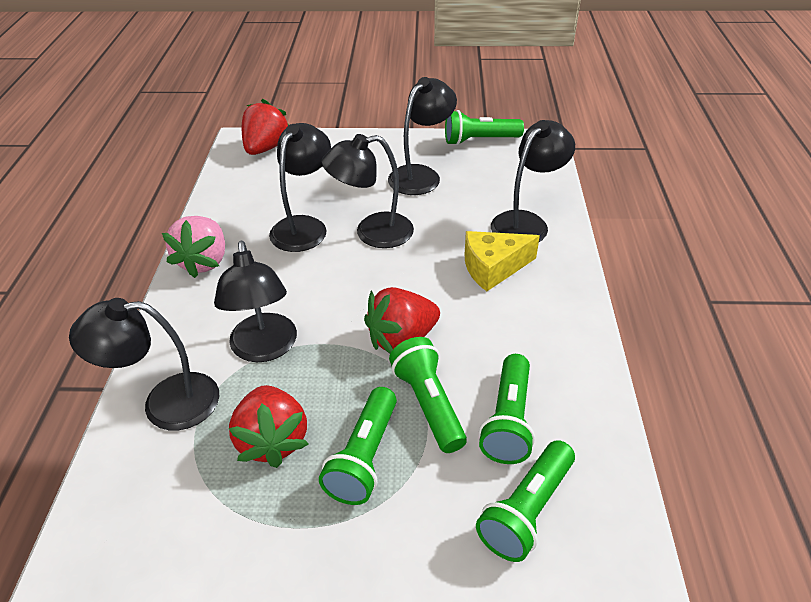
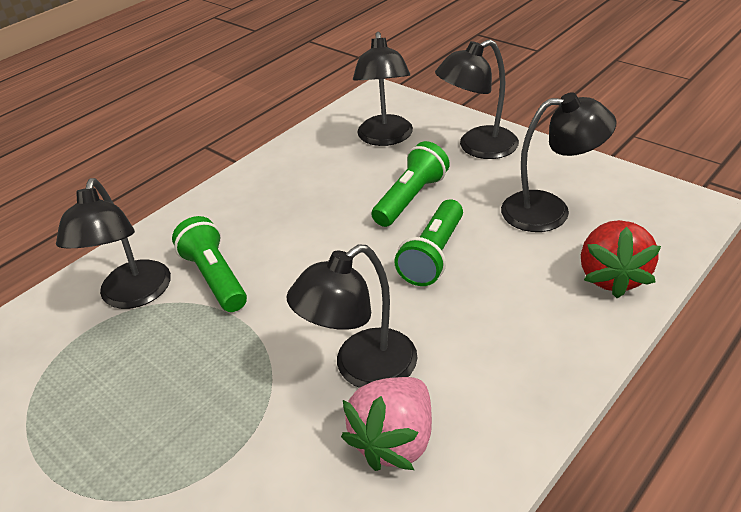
black lamp: 6 -> 5
green flashlight: 5 -> 3
red strawberry: 3 -> 1
yellow cheese: 1 -> 0

